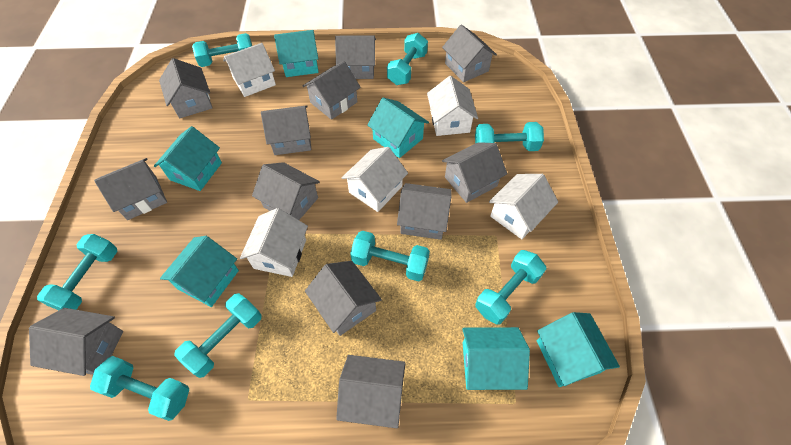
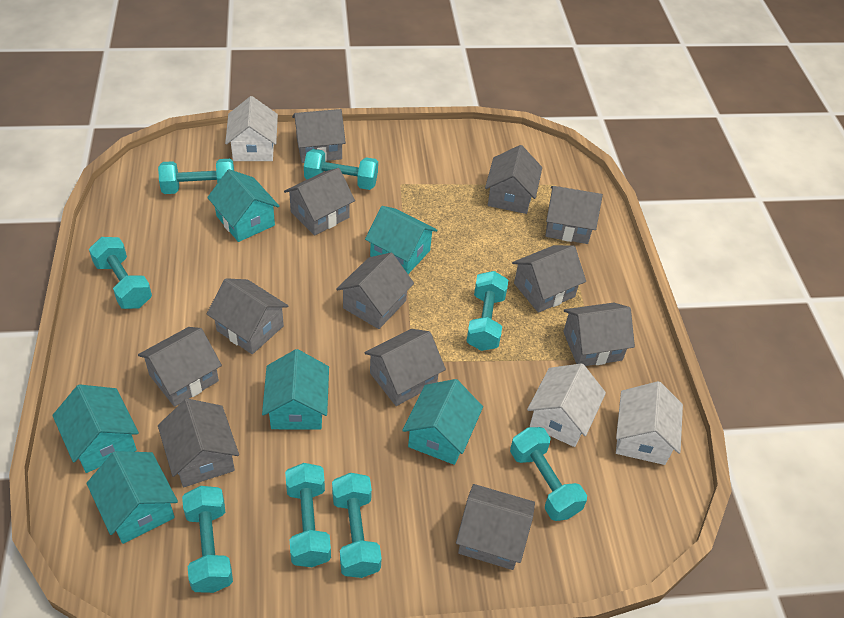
white house: 5 -> 3

